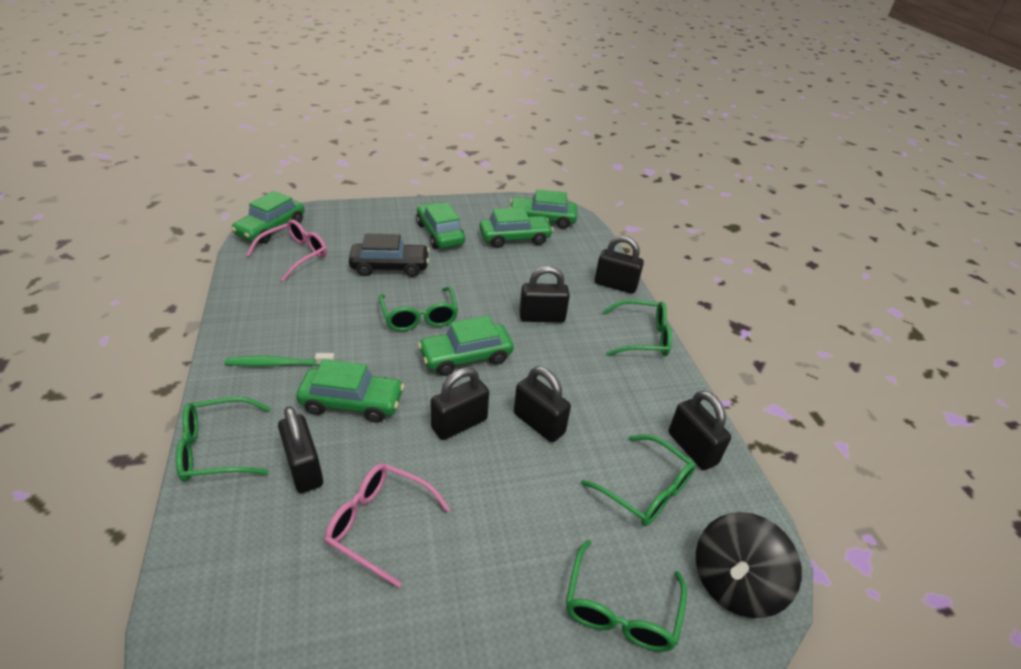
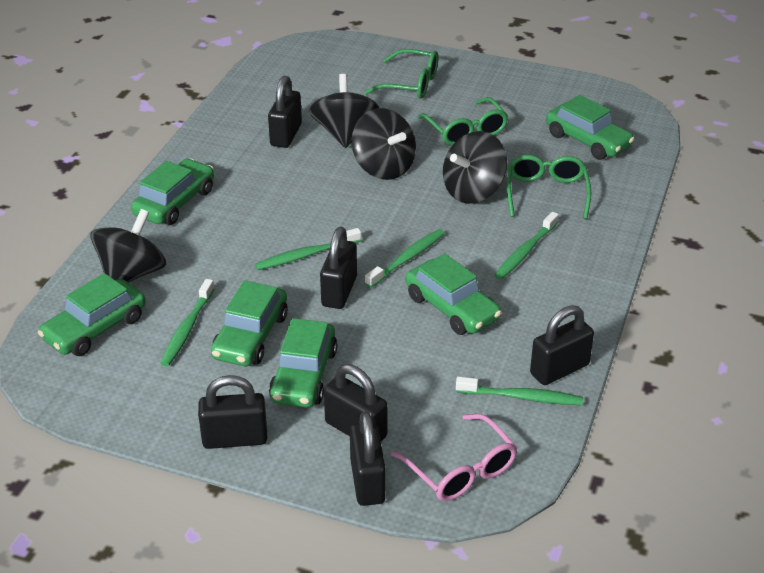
black car: 1 -> 0
black spinning top: 1 -> 4
green glasses: 5 -> 3
green toothbrush: 1 -> 5
pink glasses: 2 -> 1

